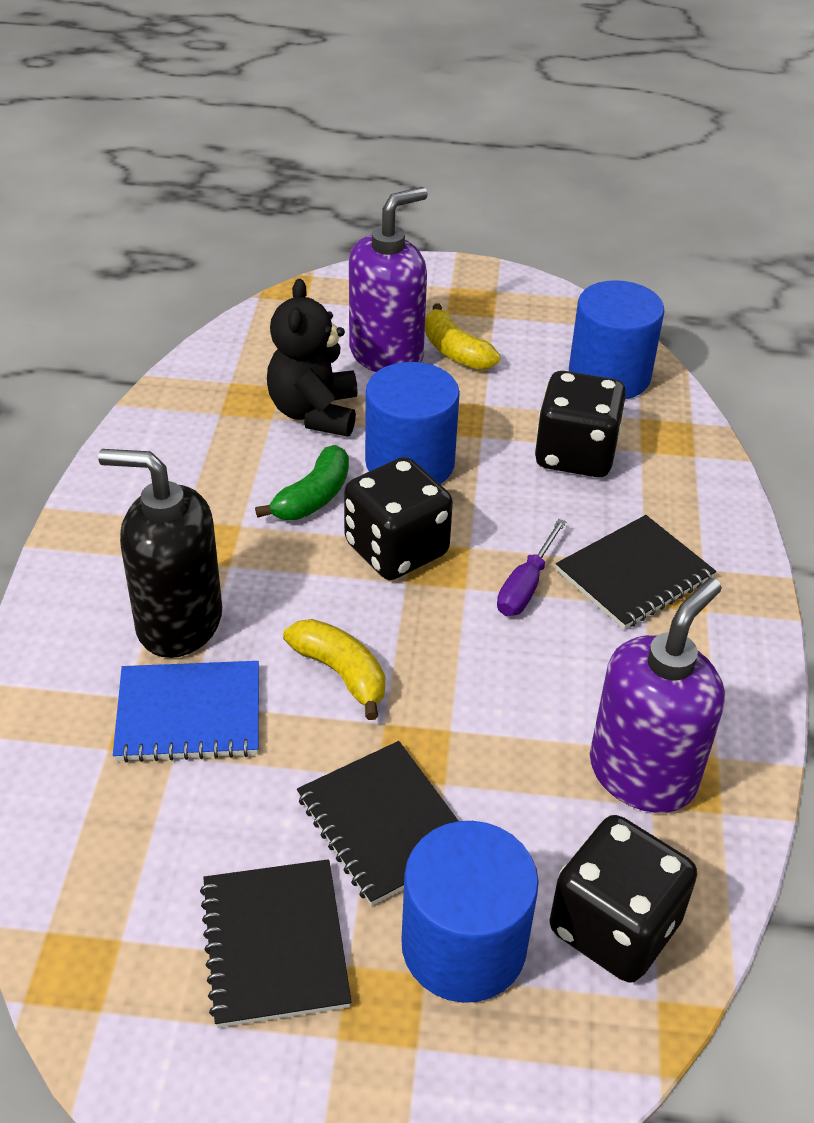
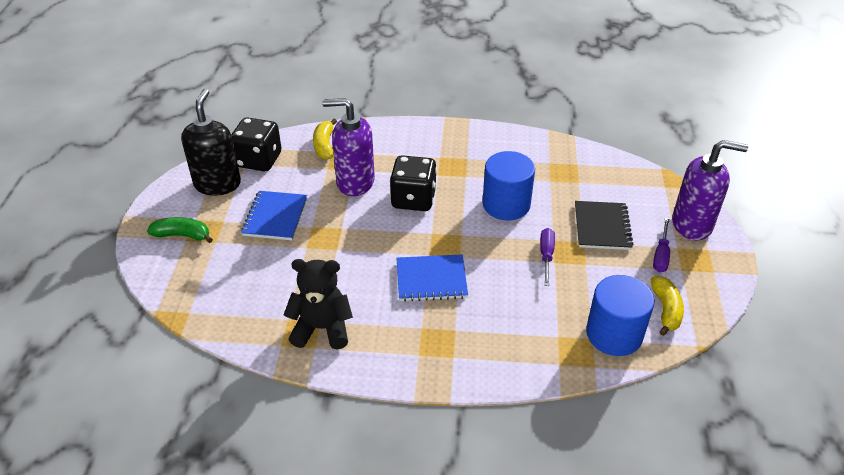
black dice: 3 -> 2
black notebook: 3 -> 1
blue cylinder: 3 -> 2
blue notebook: 1 -> 2
purple screwdriver: 1 -> 2

